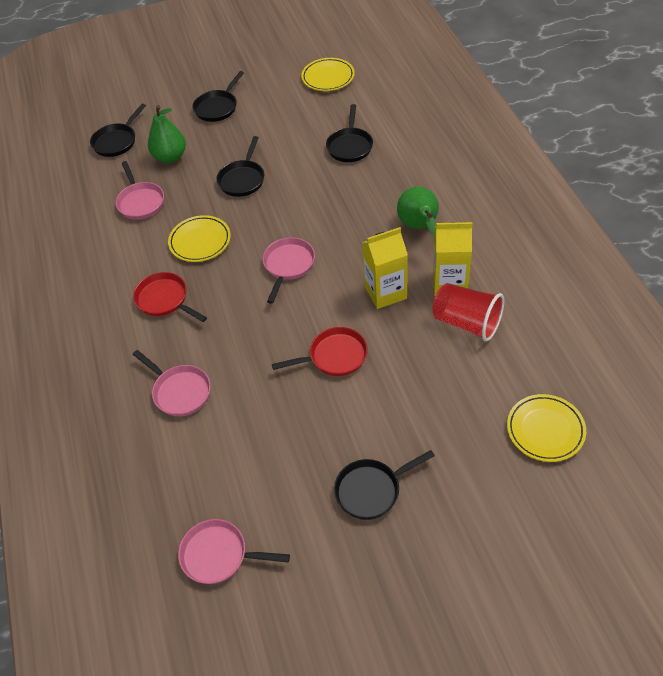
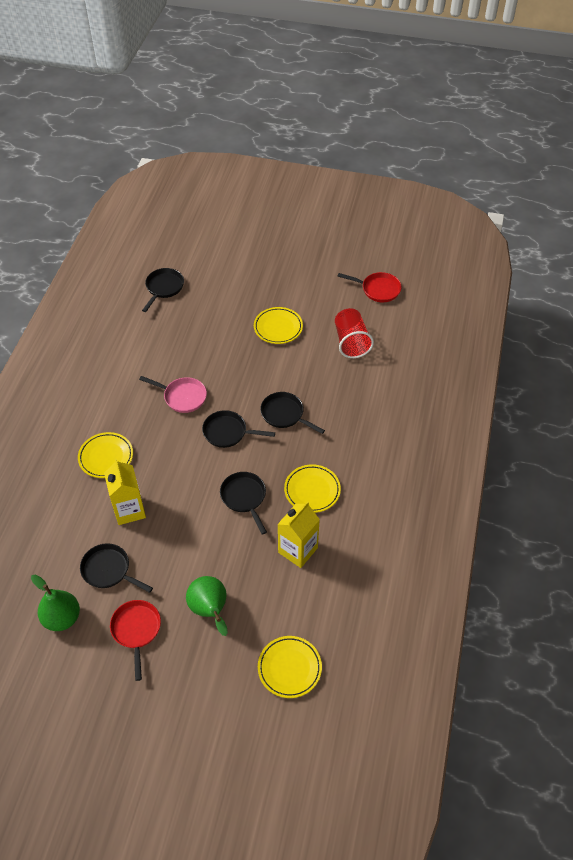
pink pan: 4 -> 1
yellow plate: 3 -> 4

